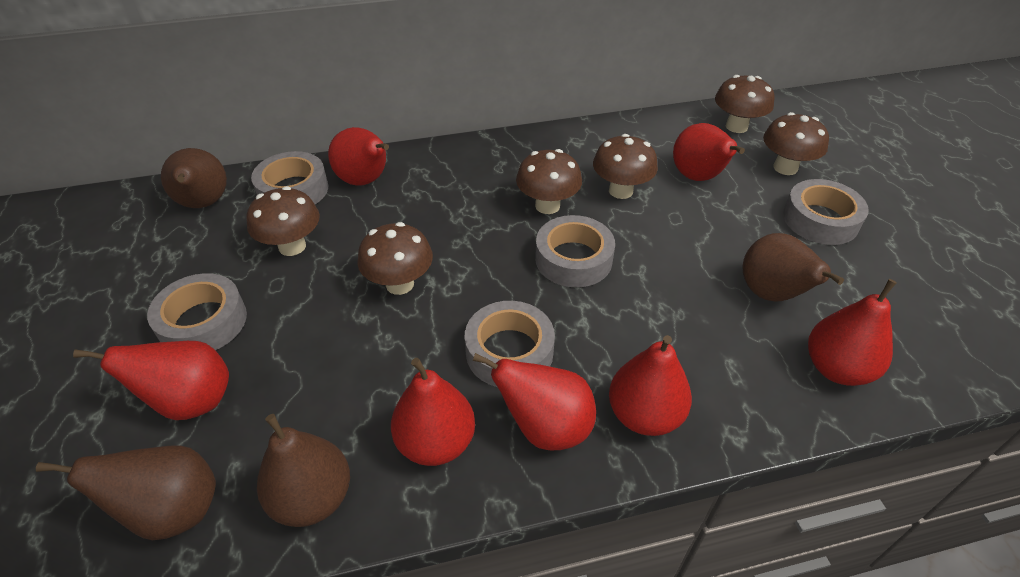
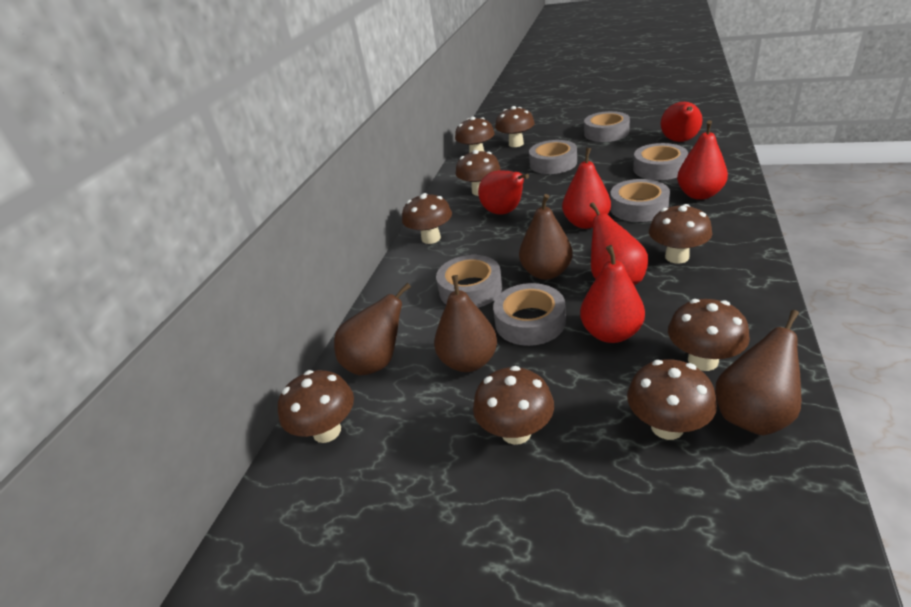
brown mushroom: 6 -> 9
grey tape: 5 -> 6
red pear: 7 -> 6

